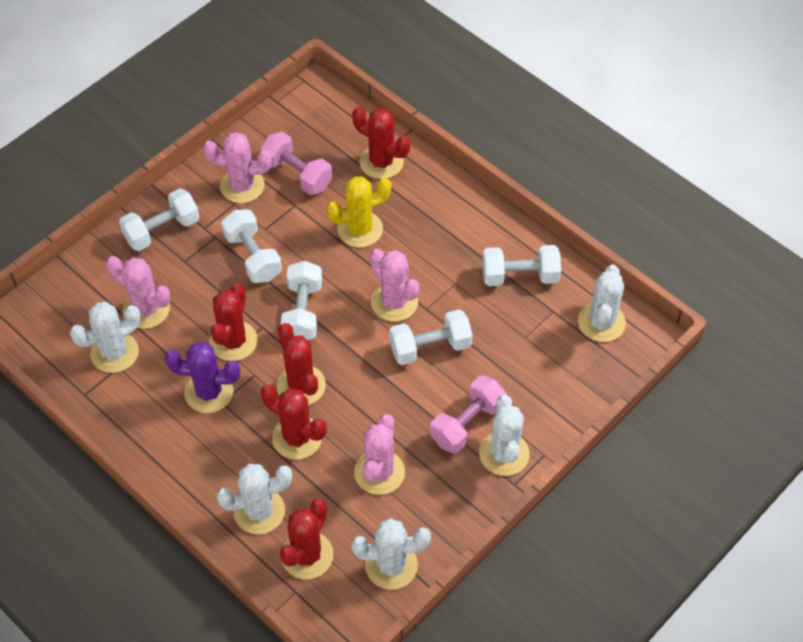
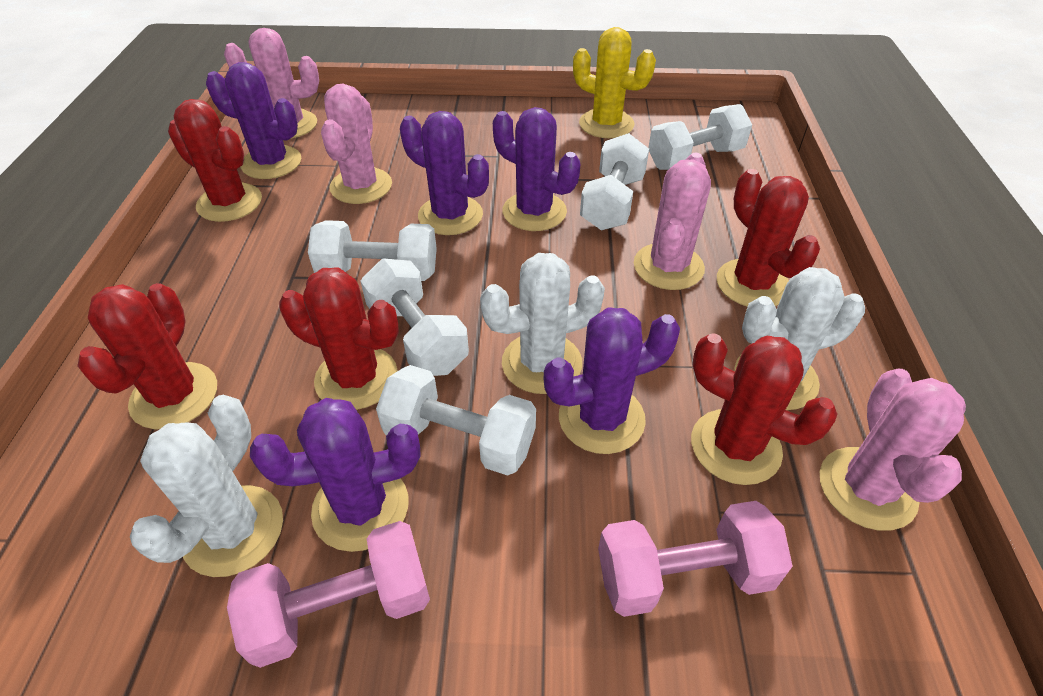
purple cactus: 1 -> 5
white cactus: 5 -> 3

